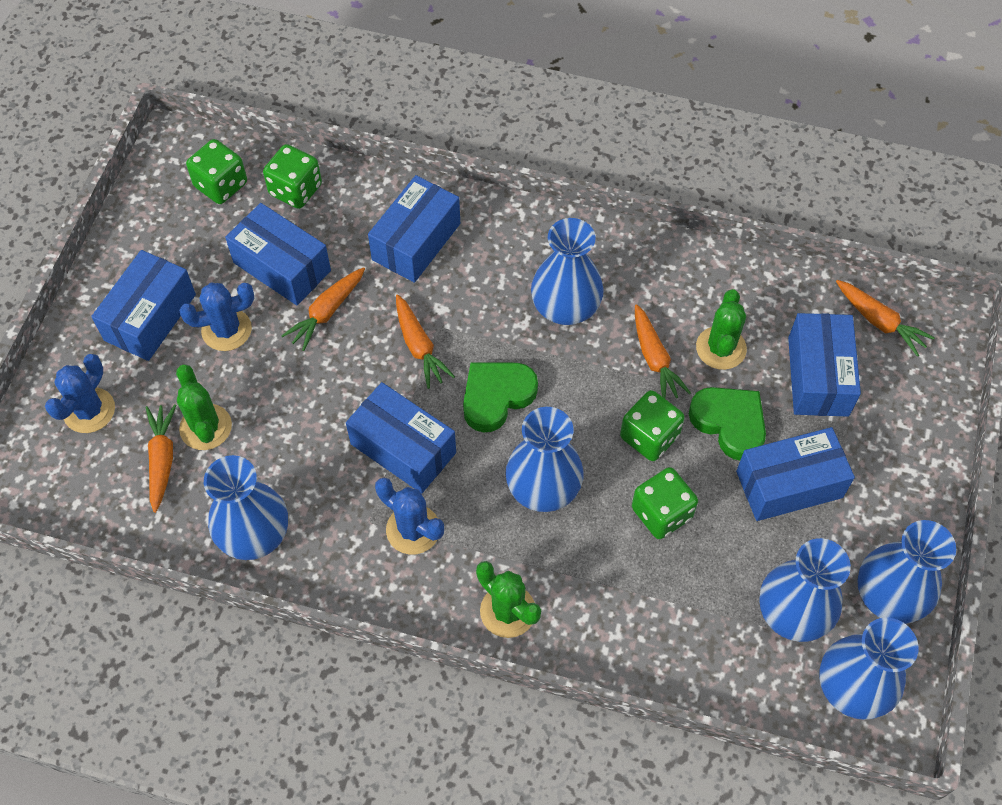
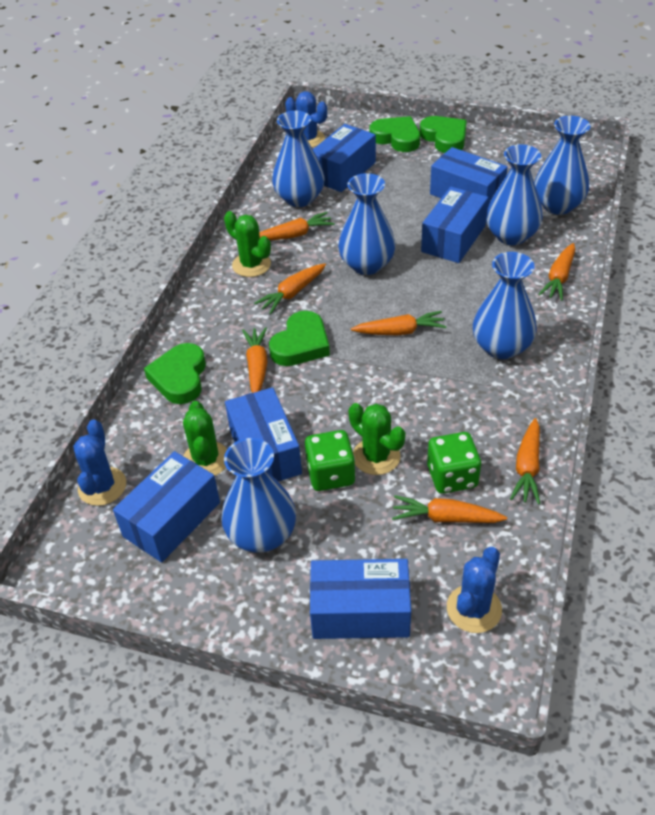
green dice: 4 -> 2
green heart: 2 -> 4
orange carrot: 5 -> 7

